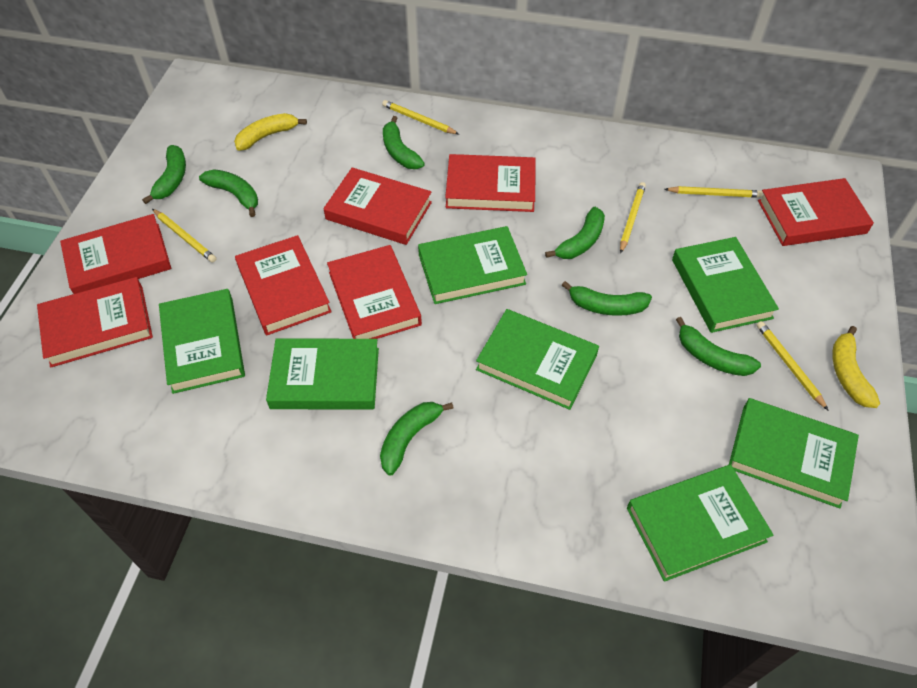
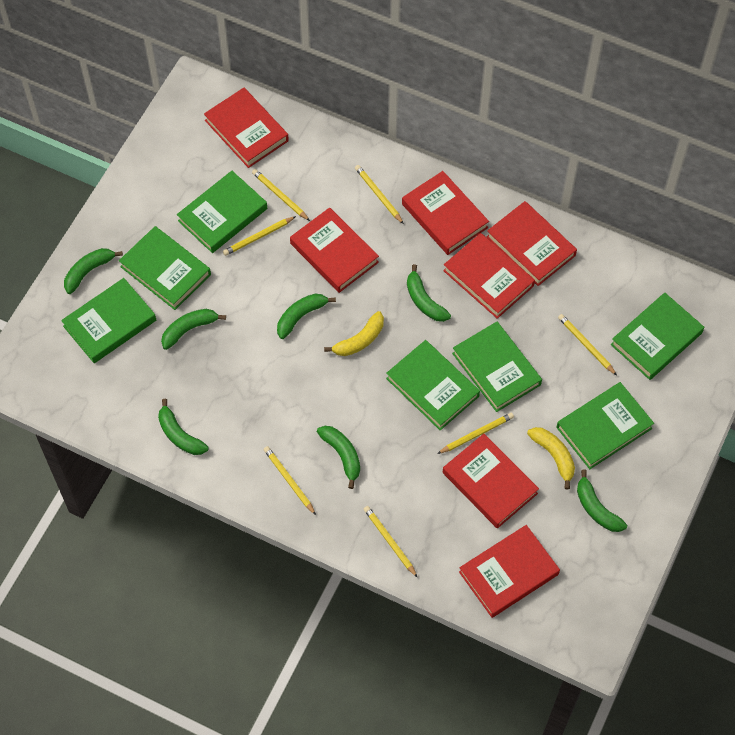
yellow pencil: 5 -> 7

